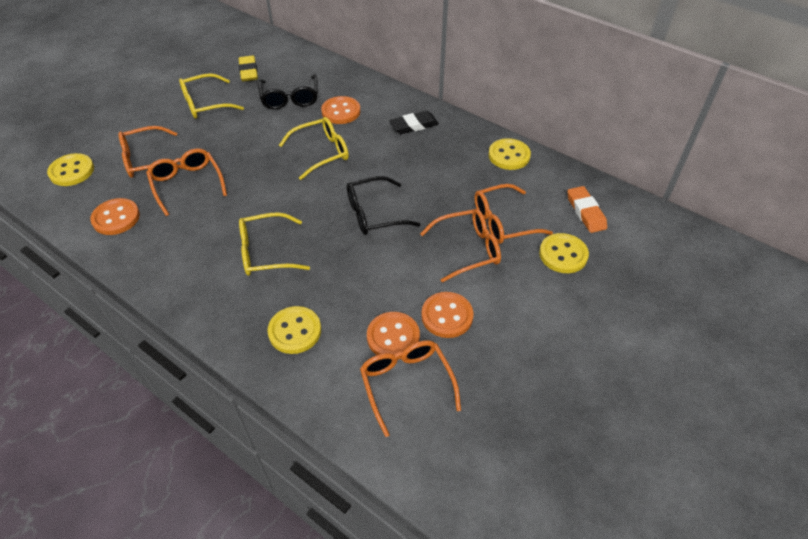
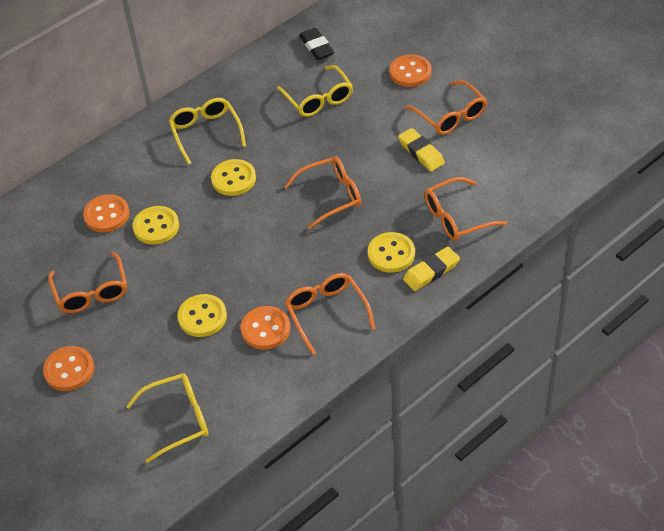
black glasses: 2 -> 0
orange eraser: 1 -> 0
yellow eraser: 1 -> 2

